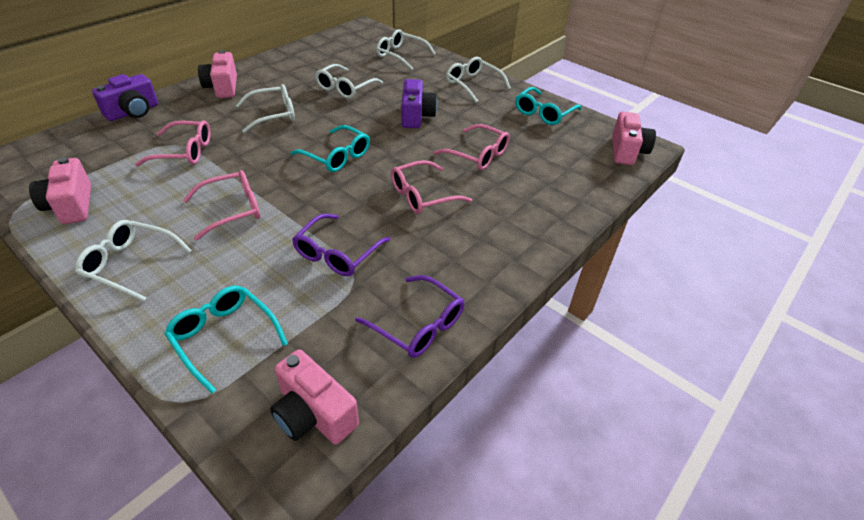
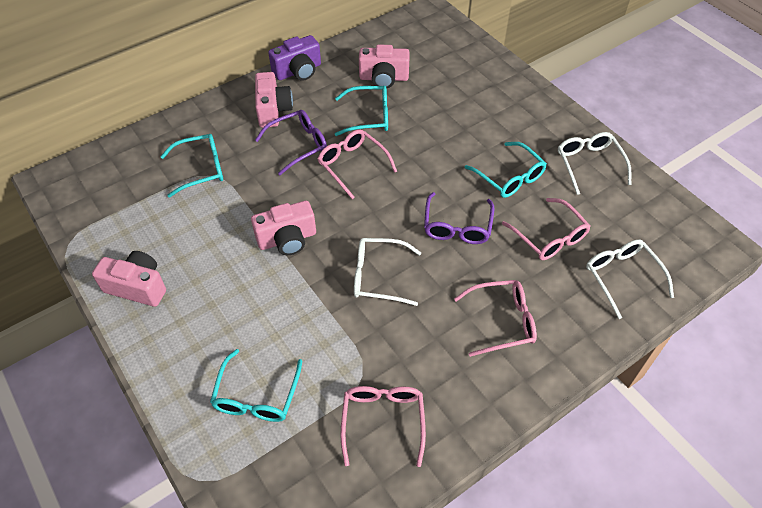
purple camera: 2 -> 1
turquoise glasses: 3 -> 4
white glasses: 5 -> 3

